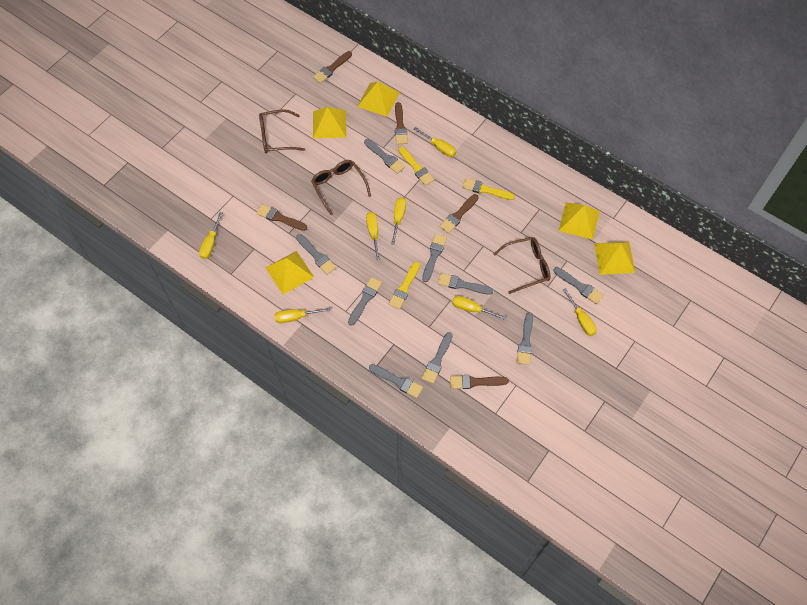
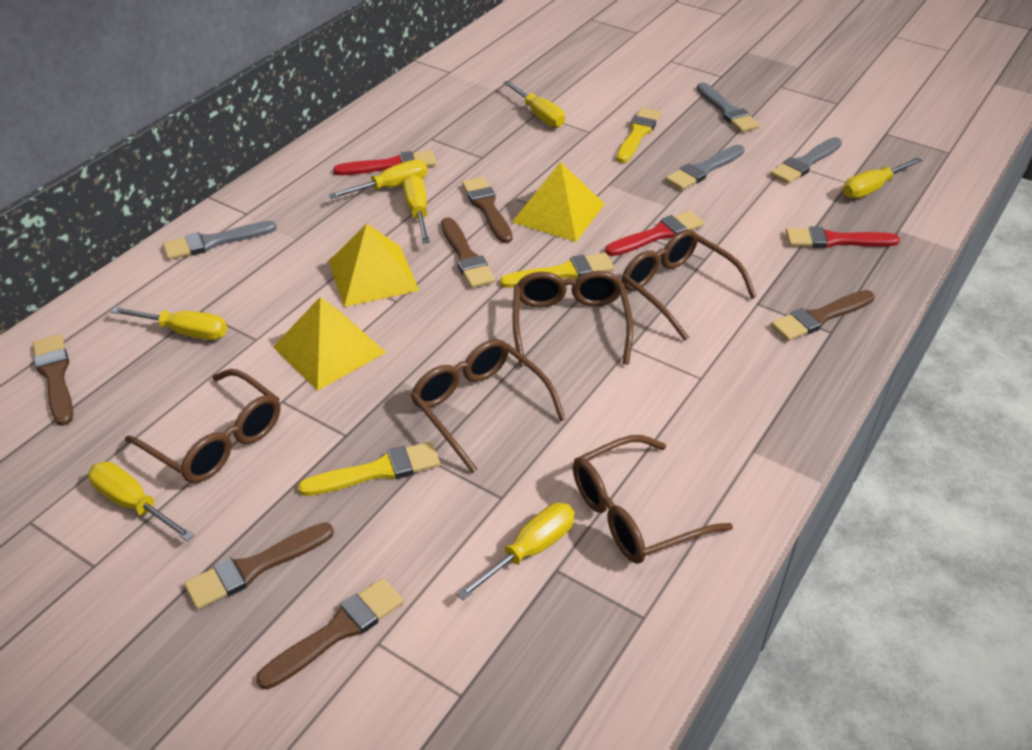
brown brush: 5 -> 6
brown glasses: 3 -> 5
grey brush: 9 -> 4
red brush: 0 -> 3
yellow pyramid: 5 -> 3

